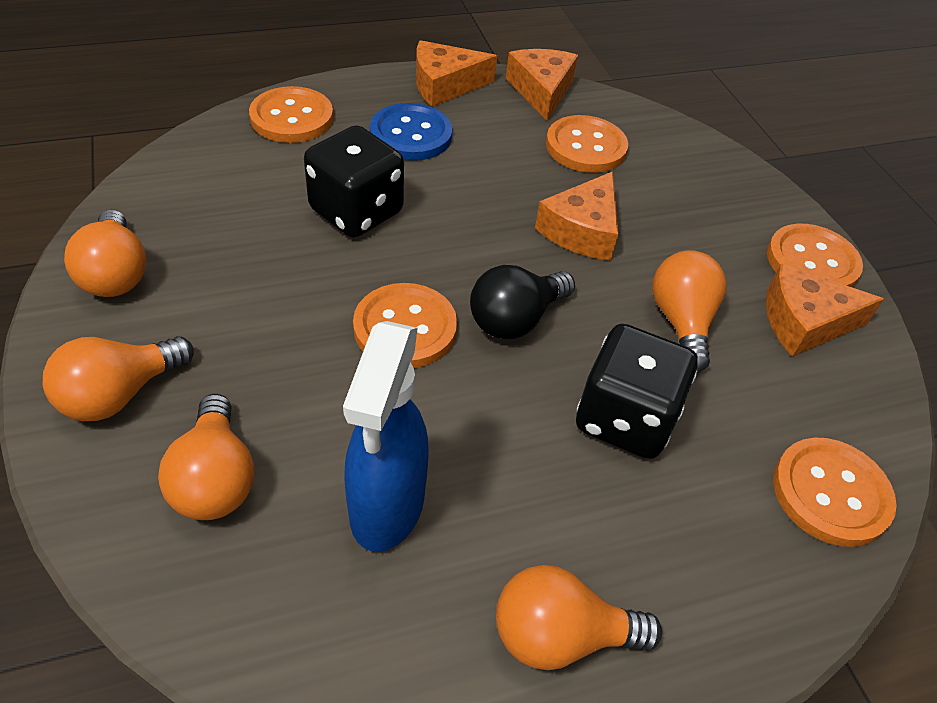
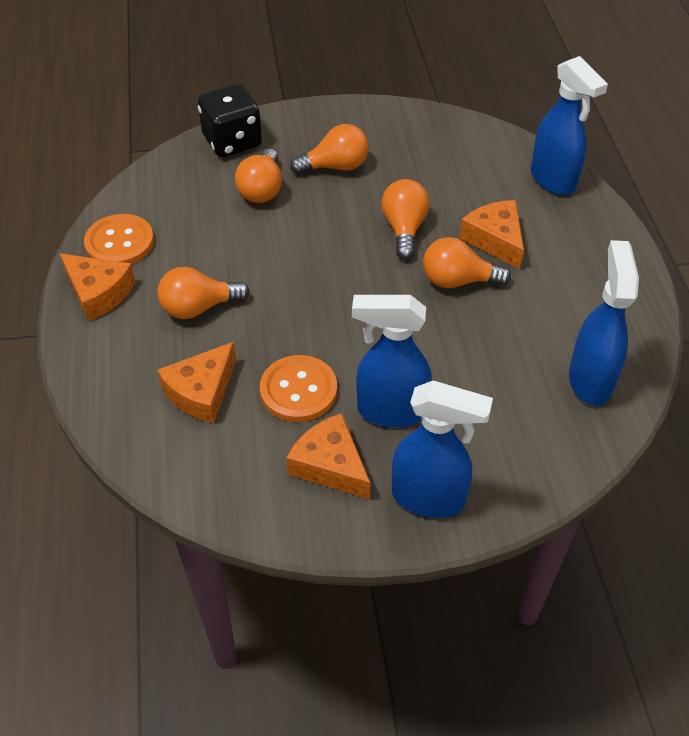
black dice: 2 -> 1
black light bulb: 1 -> 0
blue button: 1 -> 0
blue spray bottle: 1 -> 4
orange button: 5 -> 2

